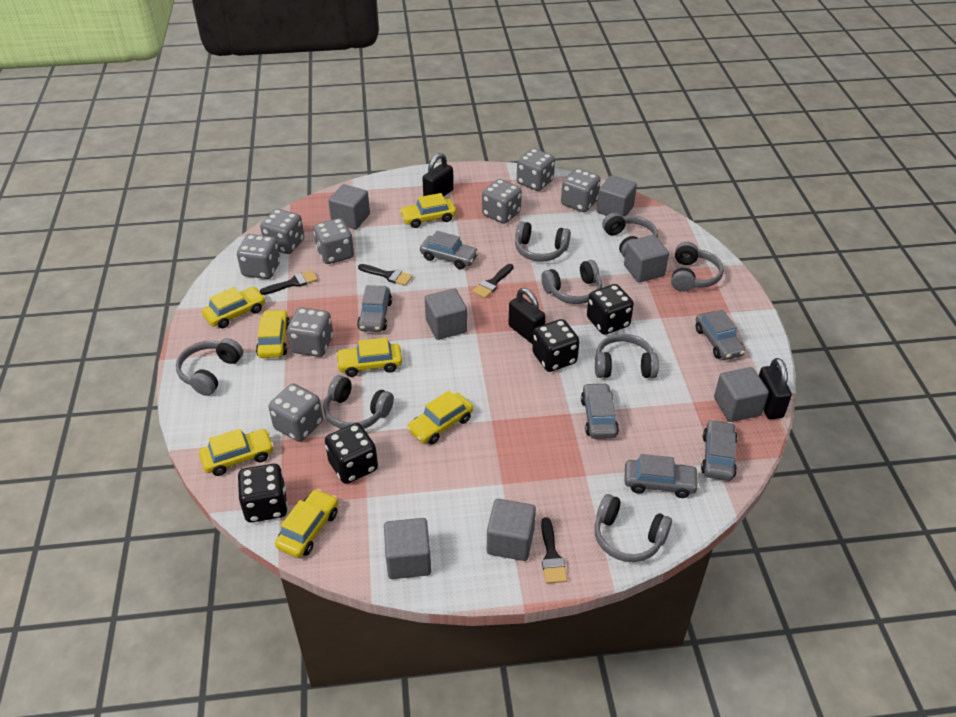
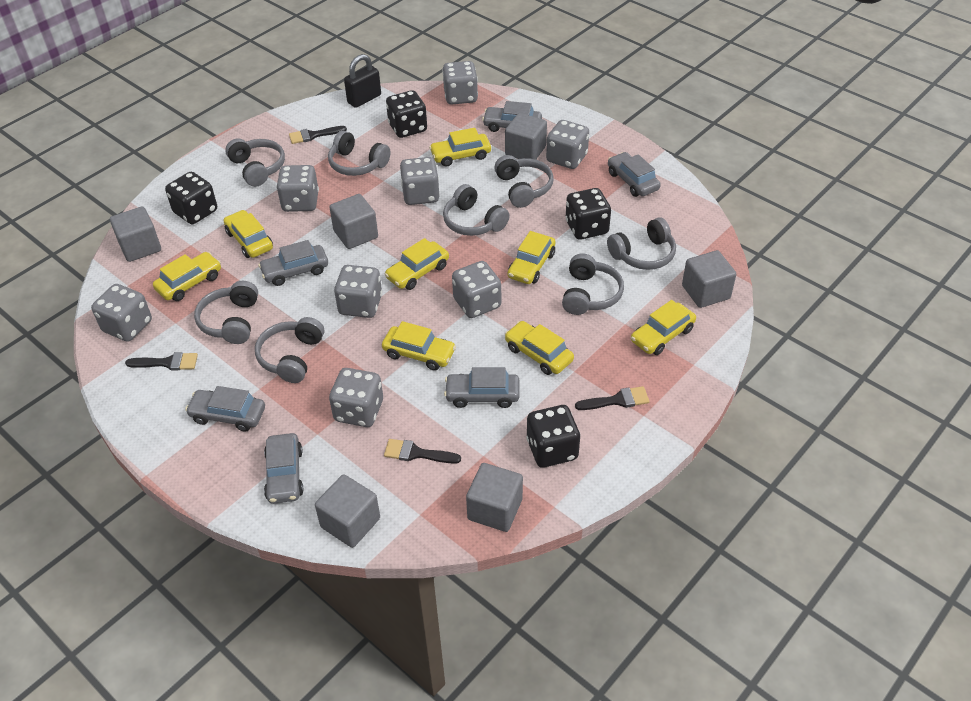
black padlock: 3 -> 1
grey cube: 7 -> 6
yellow car: 7 -> 8

